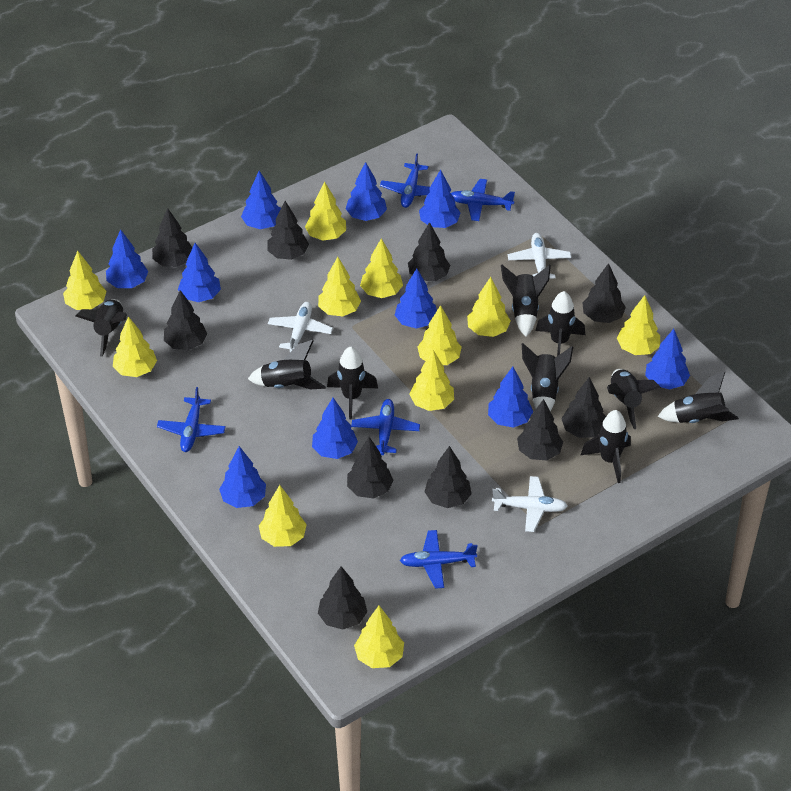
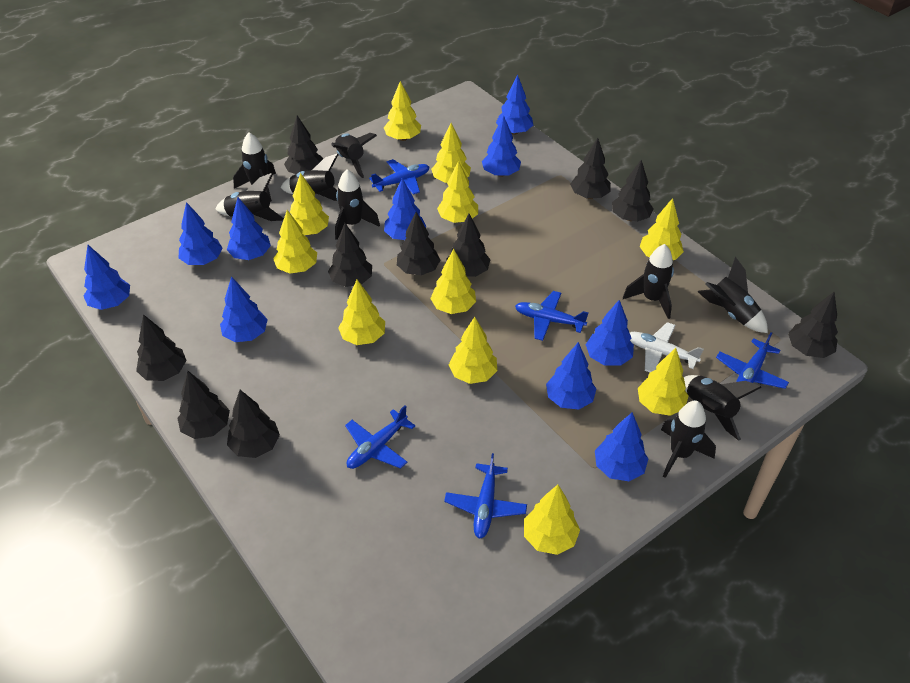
white plane: 3 -> 1

